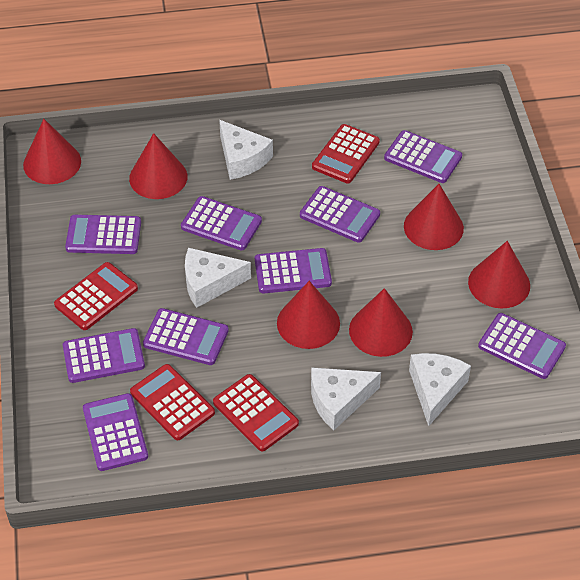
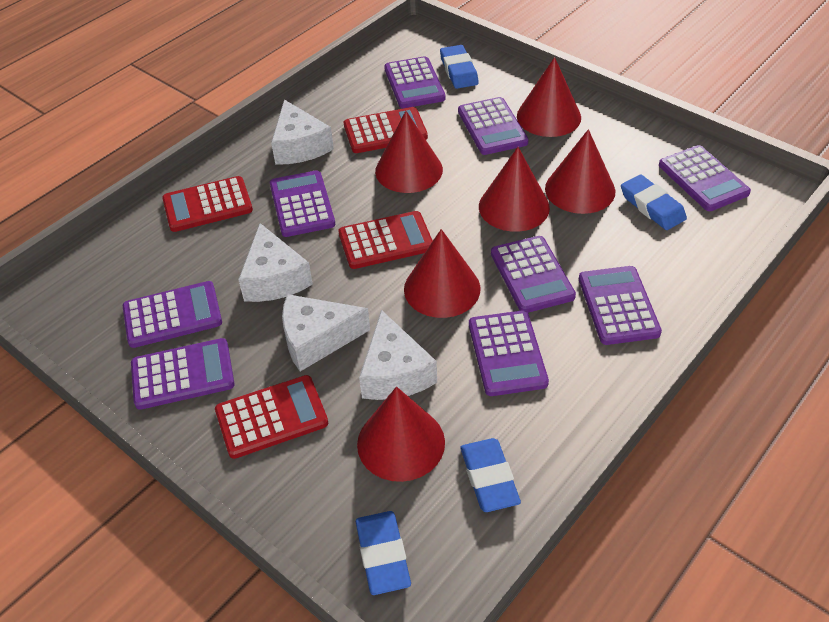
blue eraser: 0 -> 4

